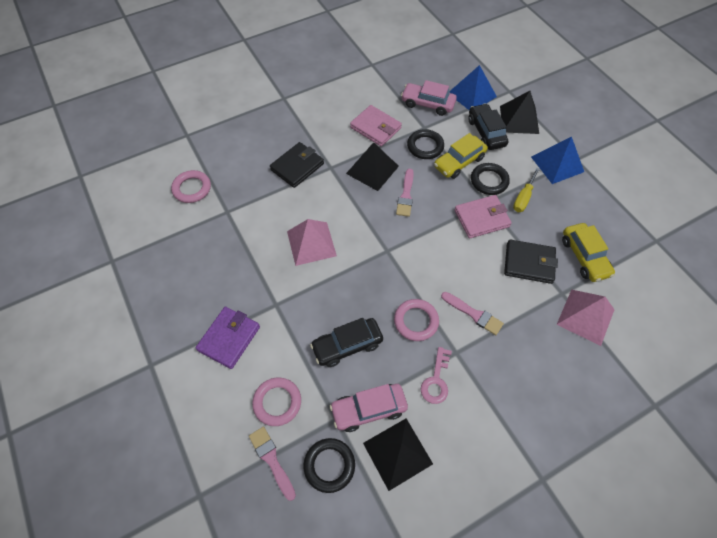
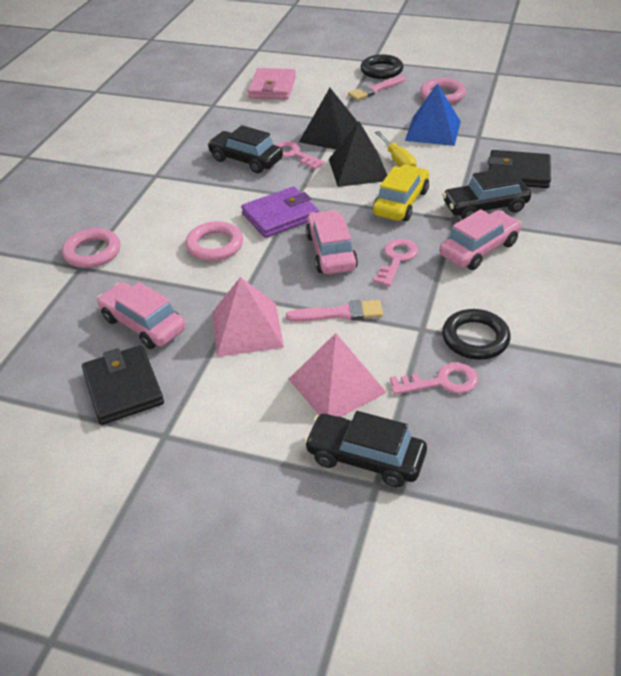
black car: 2 -> 3
black pyramid: 3 -> 2
black ring: 3 -> 2
blue pyramid: 2 -> 1
pink brush: 3 -> 2
pink car: 2 -> 3
pink key: 1 -> 3
pink wallet: 2 -> 1
yellow car: 2 -> 1

